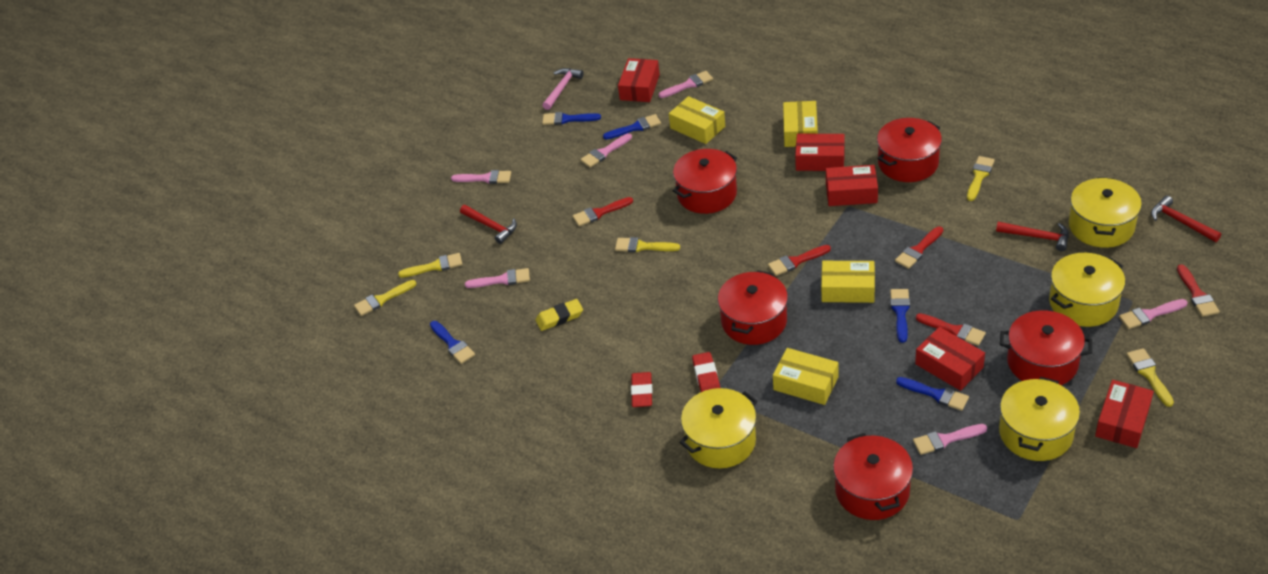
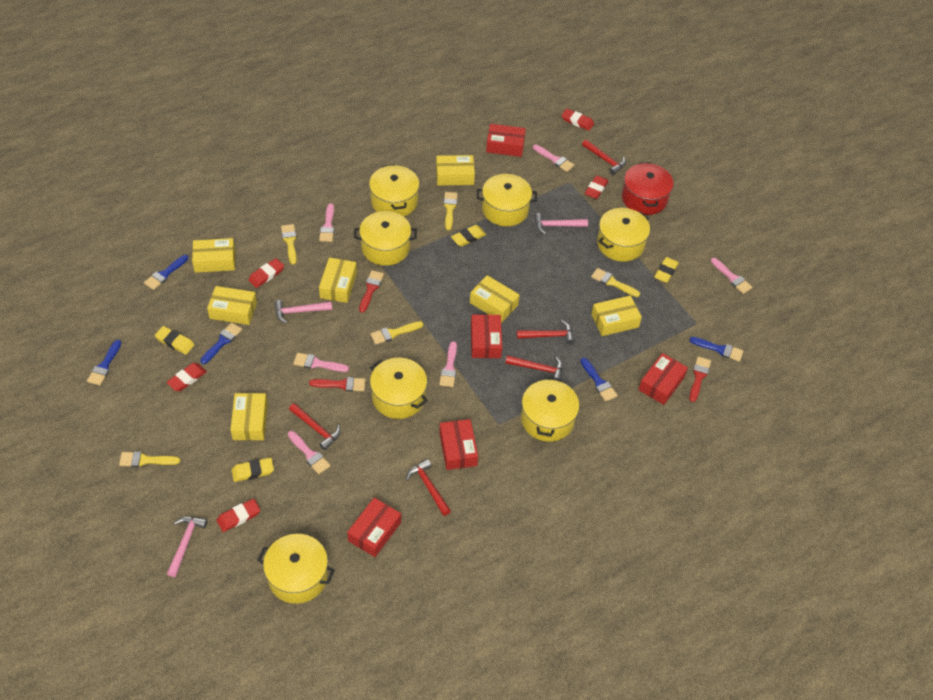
pink hammer: 1 -> 3
red brush: 5 -> 3
red eraser: 2 -> 5
red hammer: 3 -> 5
red pot: 5 -> 1
yellow box: 4 -> 7
yellow eraser: 1 -> 4
yellow pot: 4 -> 7

